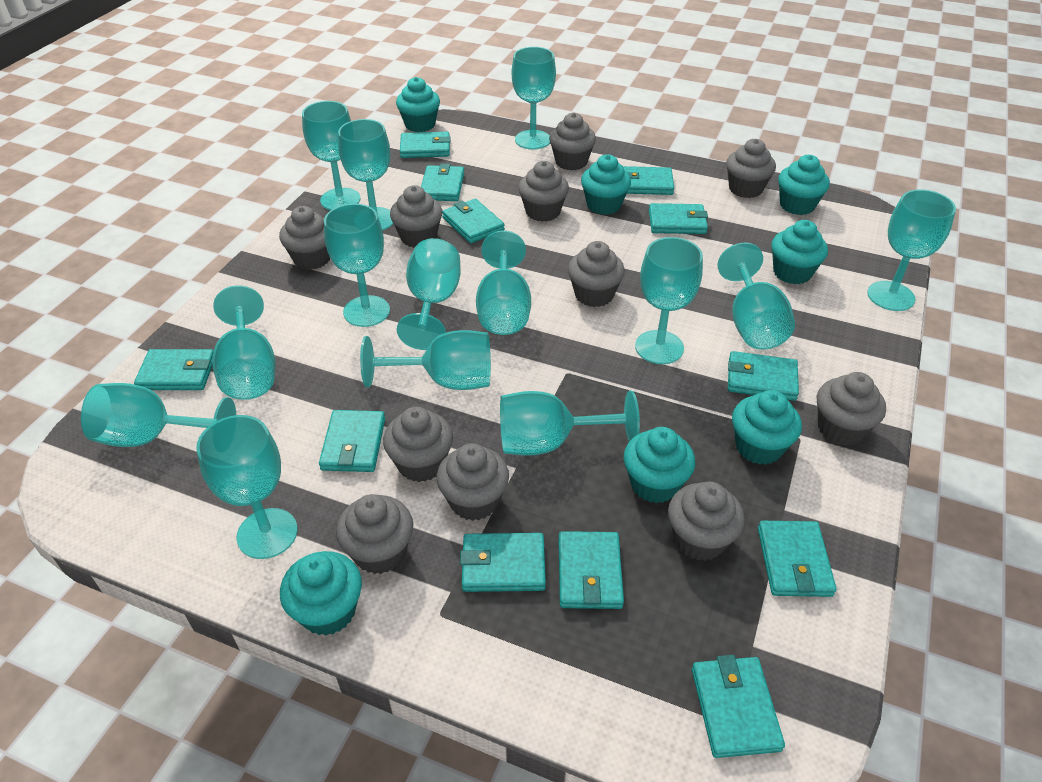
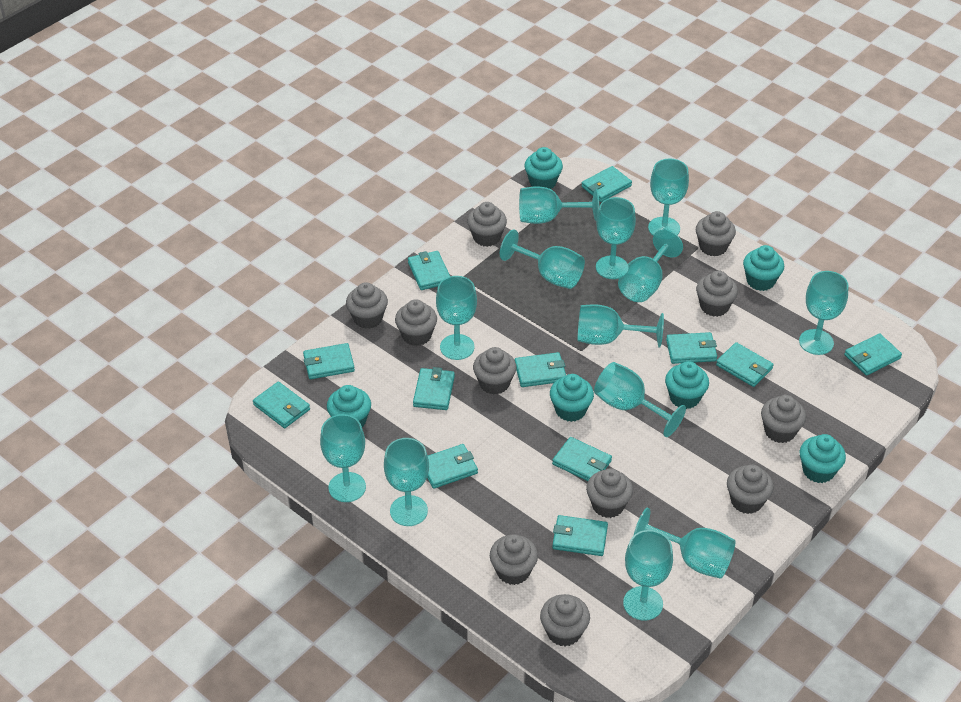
turquoise cupcake: 7 -> 6
turquoise goblet: 14 -> 13

